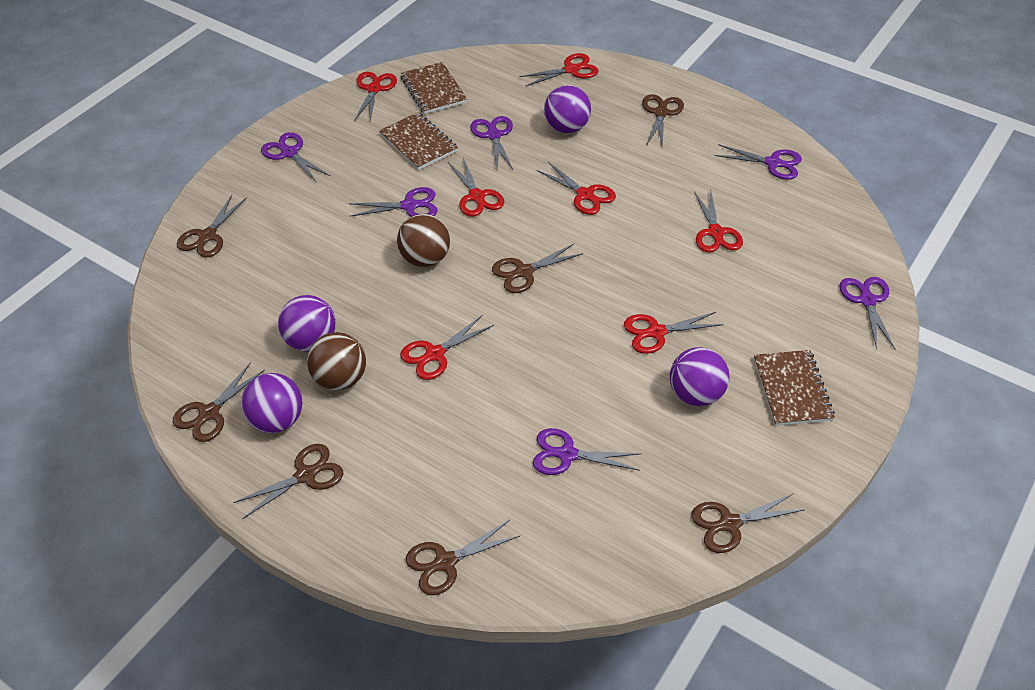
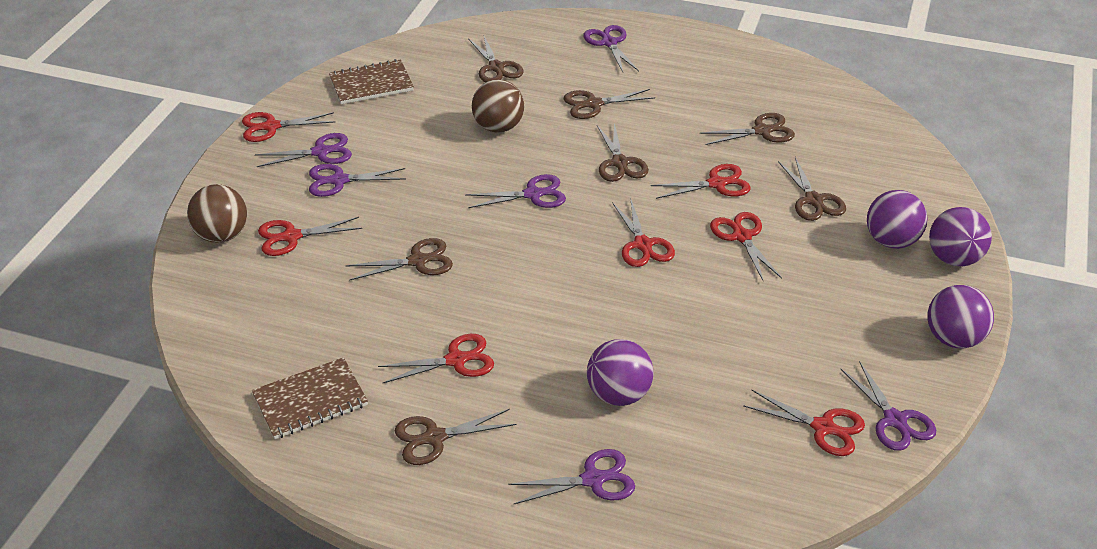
brown notebook: 3 -> 2

